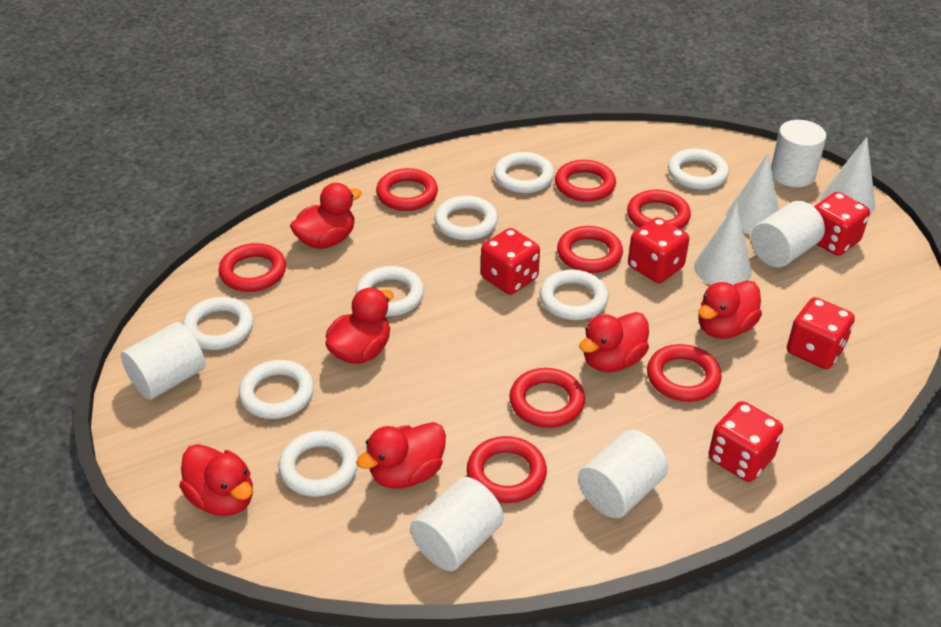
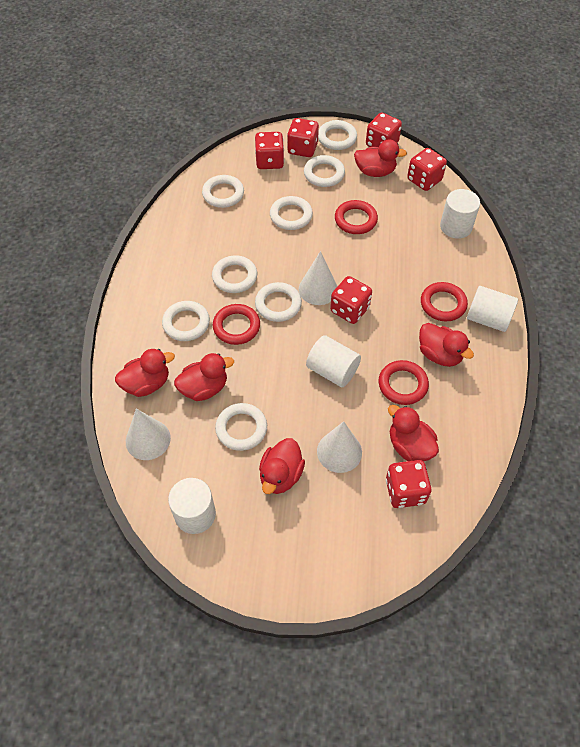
red dice: 5 -> 6
red ring: 8 -> 4
white cylinder: 5 -> 4

